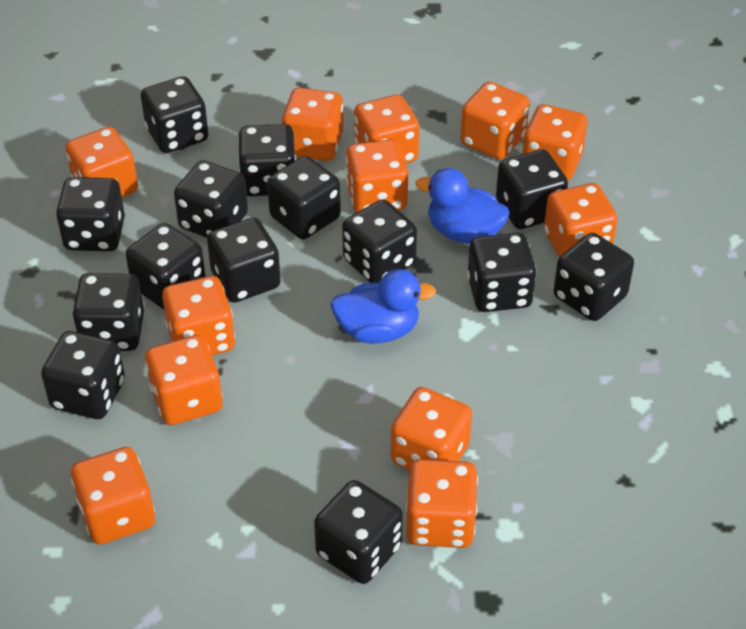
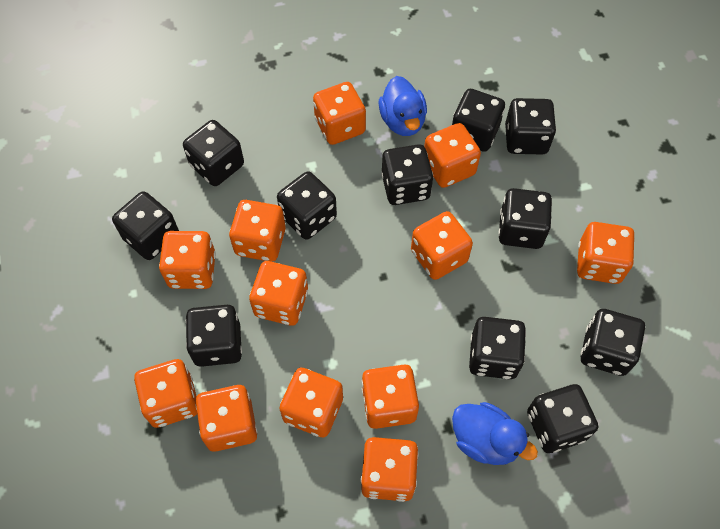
black dice: 14 -> 11

